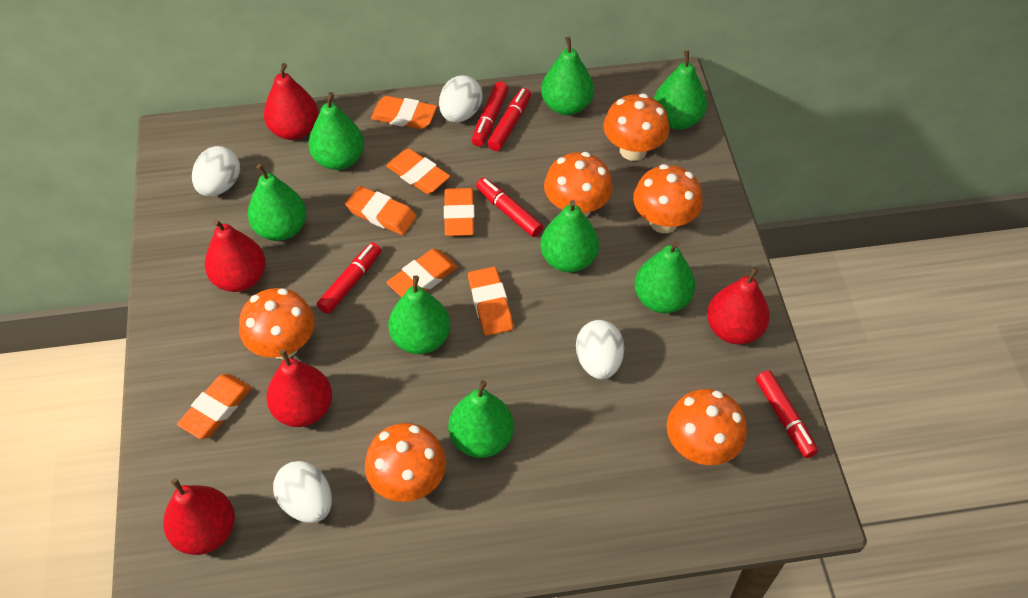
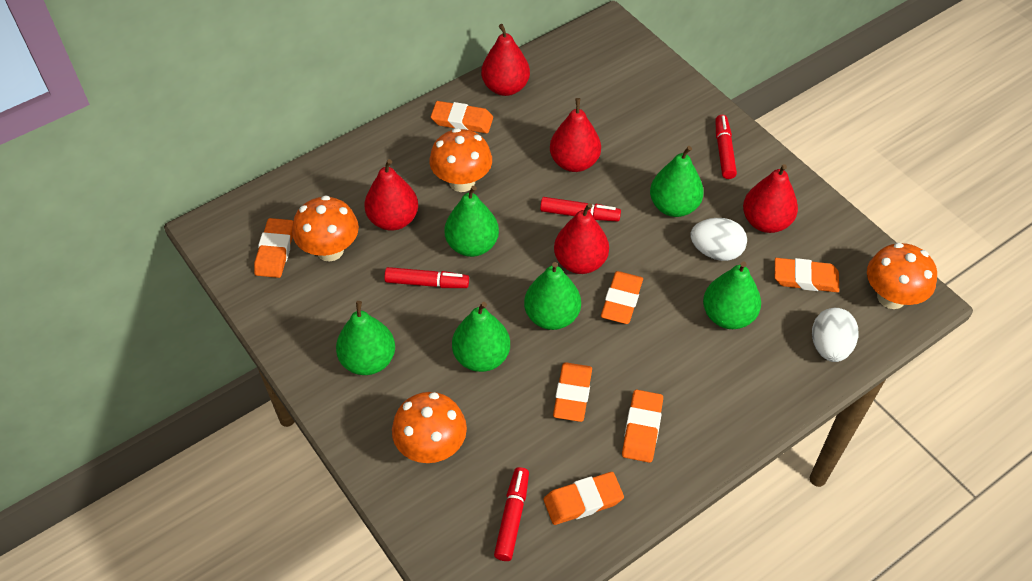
green pear: 8 -> 6
orange mushroom: 6 -> 4
red marker: 5 -> 4
white egg: 4 -> 2

